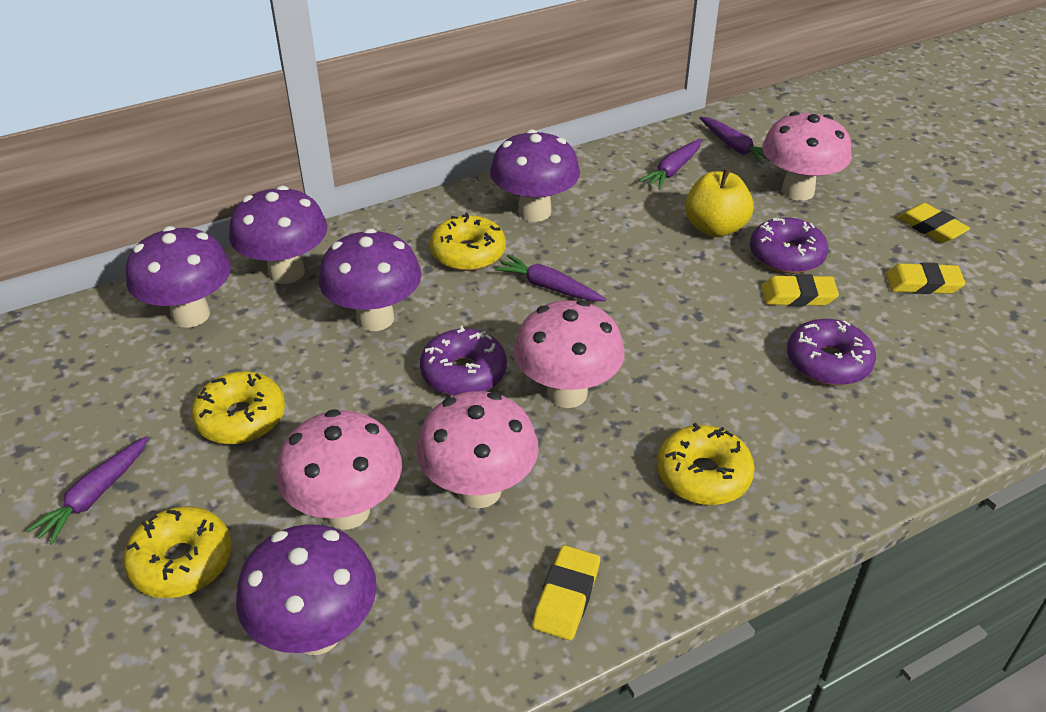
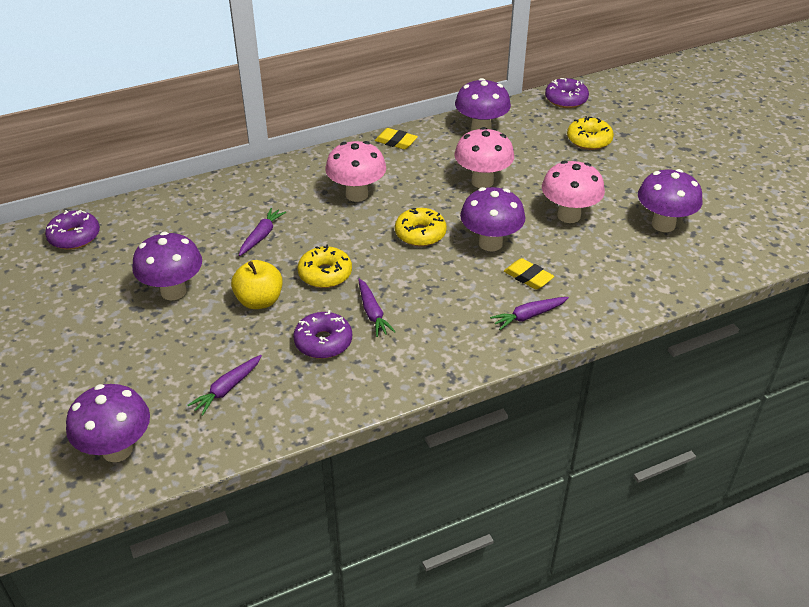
pink mushroom: 4 -> 3
yellow donut: 4 -> 3
yellow eraser: 4 -> 2

